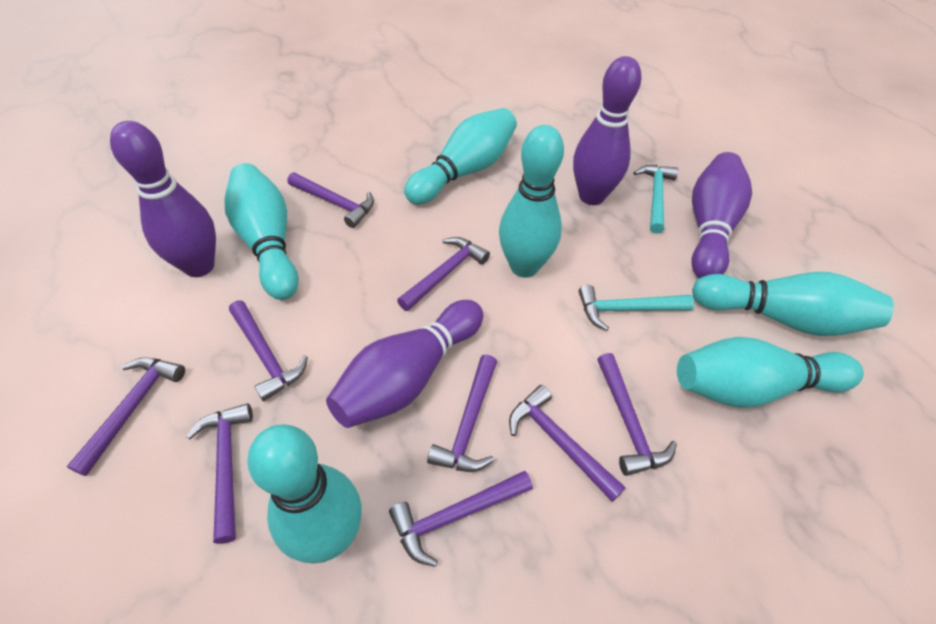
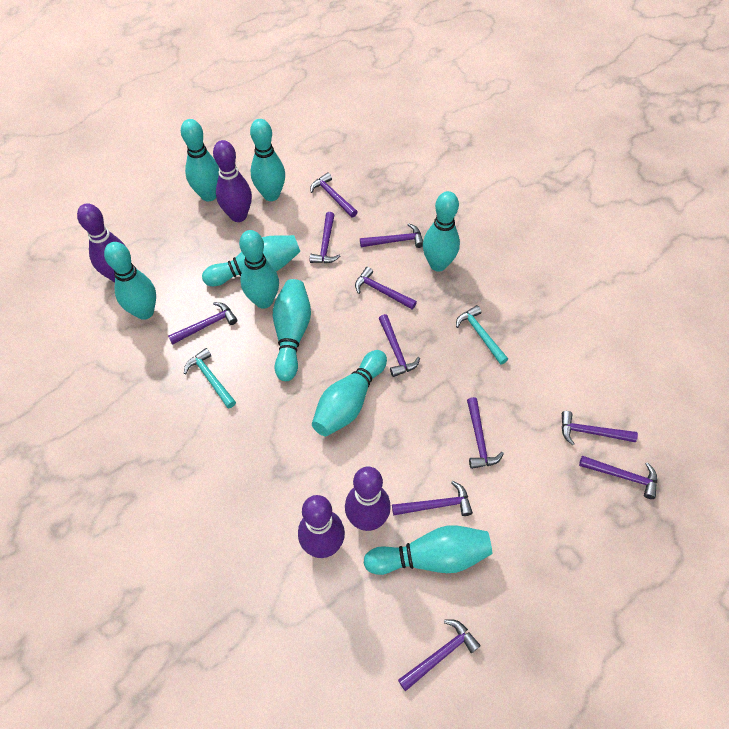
purple hammer: 9 -> 11
turquoise bowling pin: 6 -> 9

